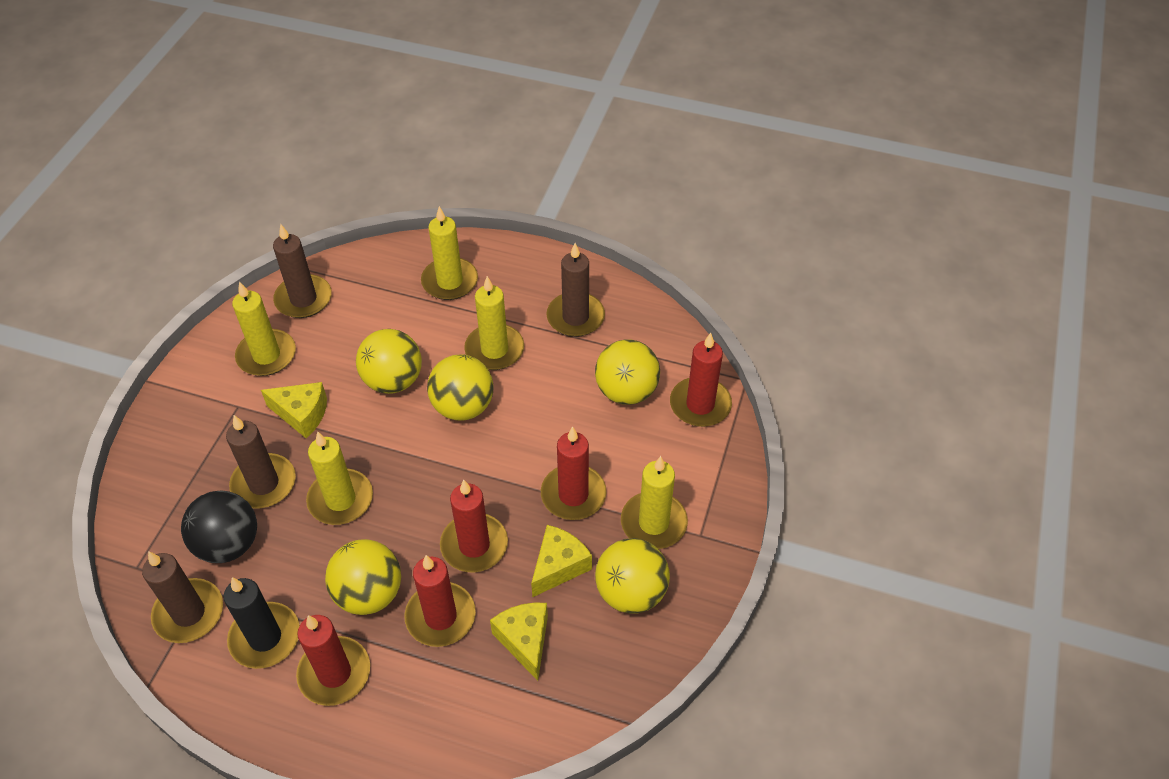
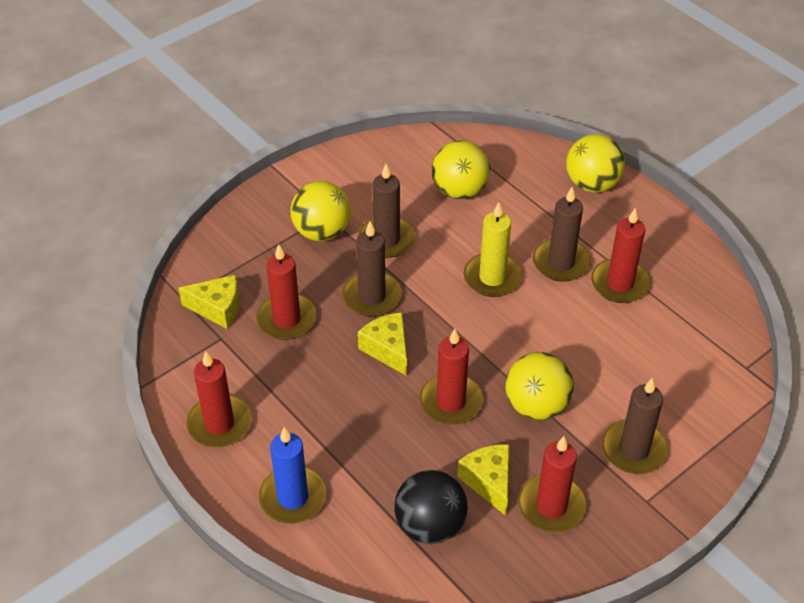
black candle: 1 -> 0
blue candle: 0 -> 1
yellow ball: 5 -> 4
yellow candle: 5 -> 1

